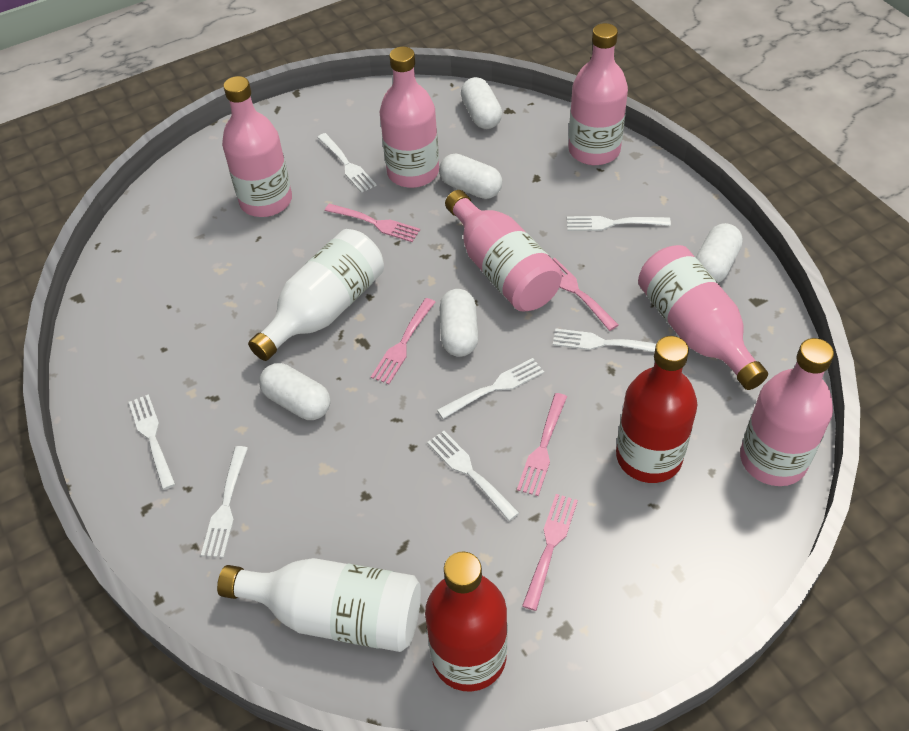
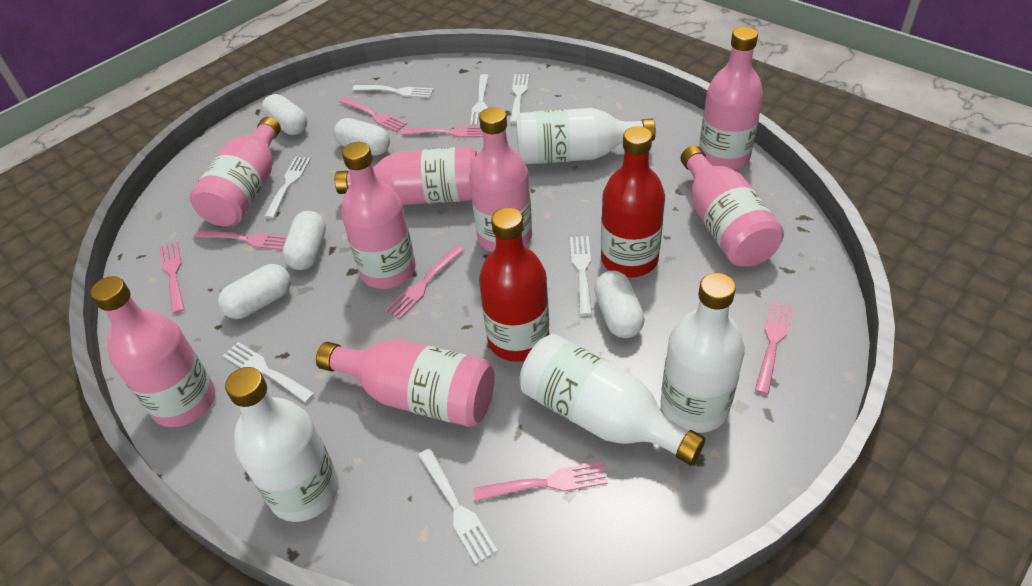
pink bottle: 6 -> 8
pink fork: 5 -> 7
white bottle: 2 -> 4

